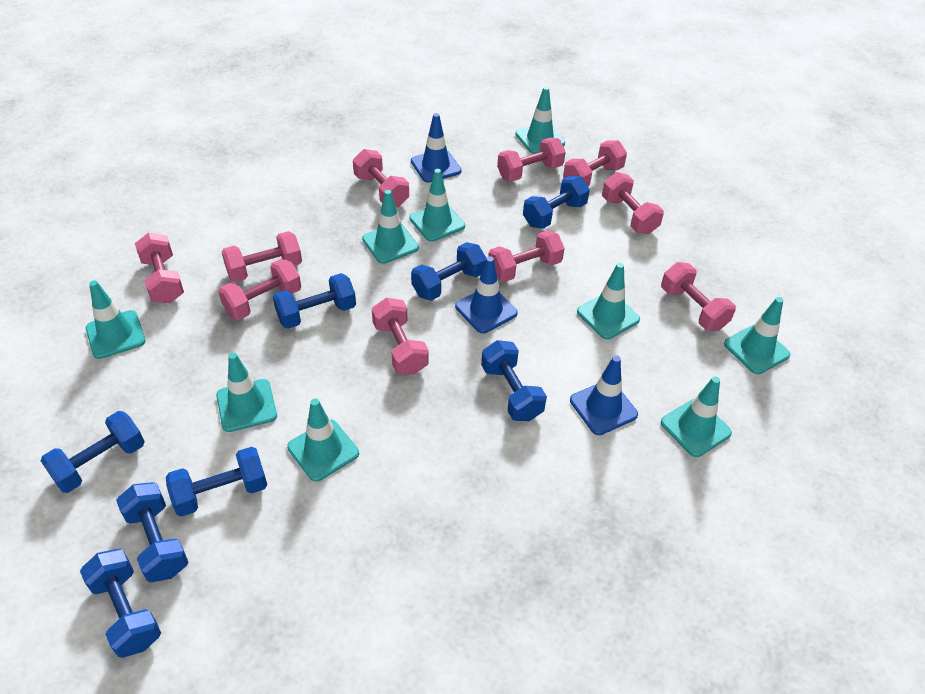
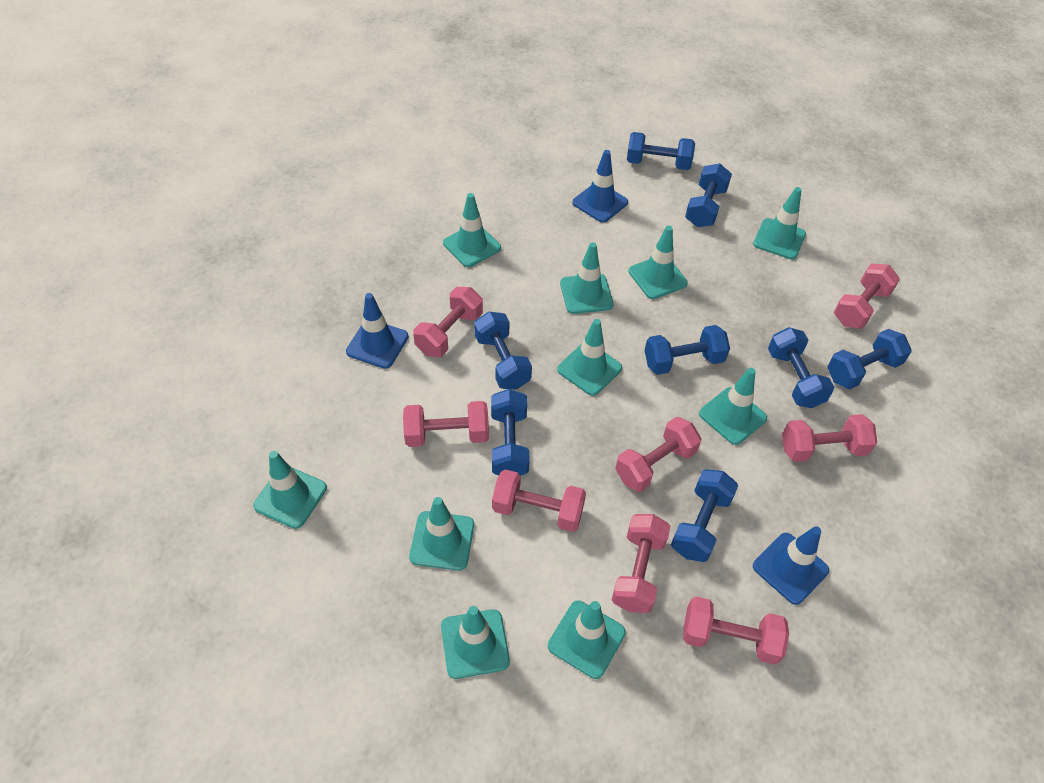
pink dumbbell: 10 -> 8
turquoise traffic cone: 9 -> 10

